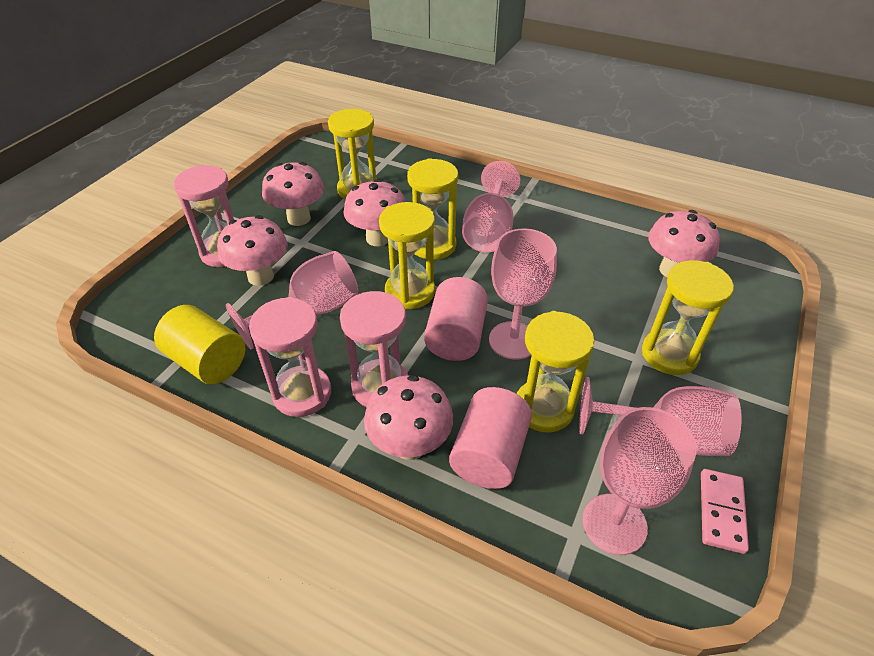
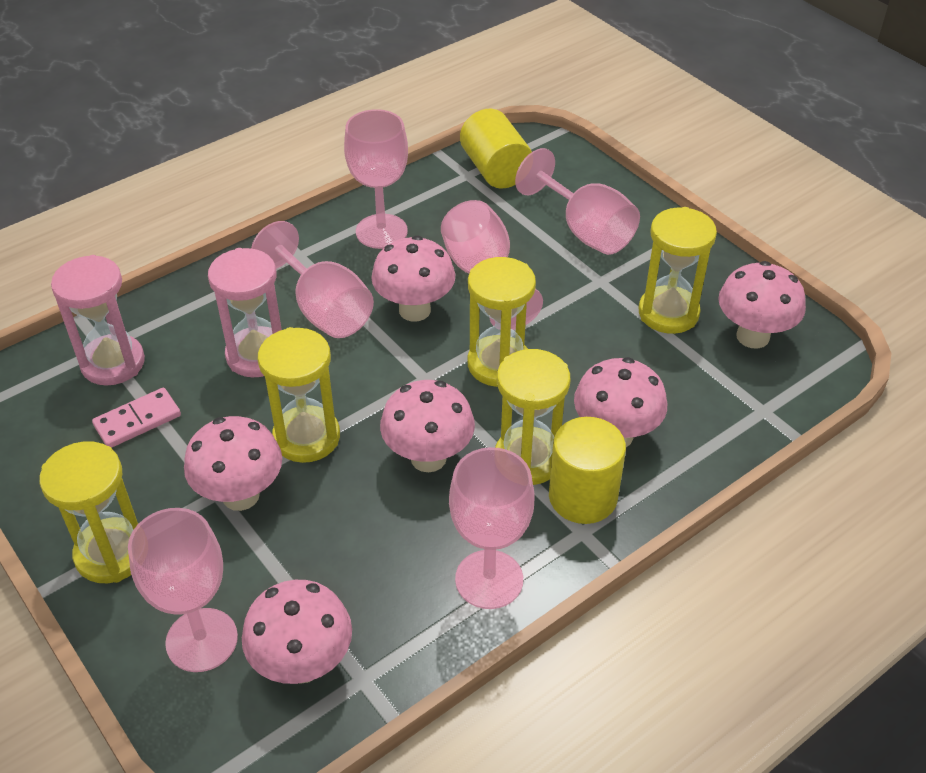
pink cylinder: 2 -> 0
pink goblet: 5 -> 6
pink hourglass: 3 -> 2
pink mushroom: 5 -> 6
yellow cylinder: 1 -> 2

